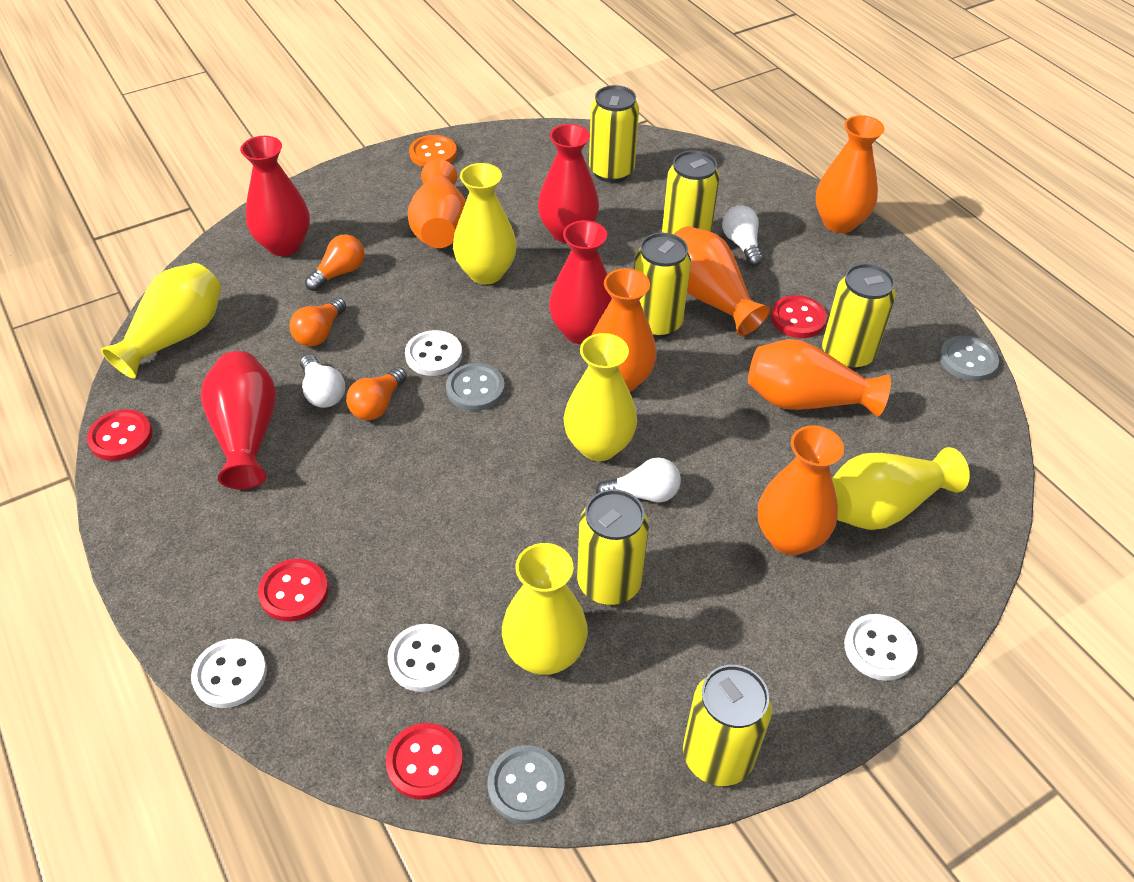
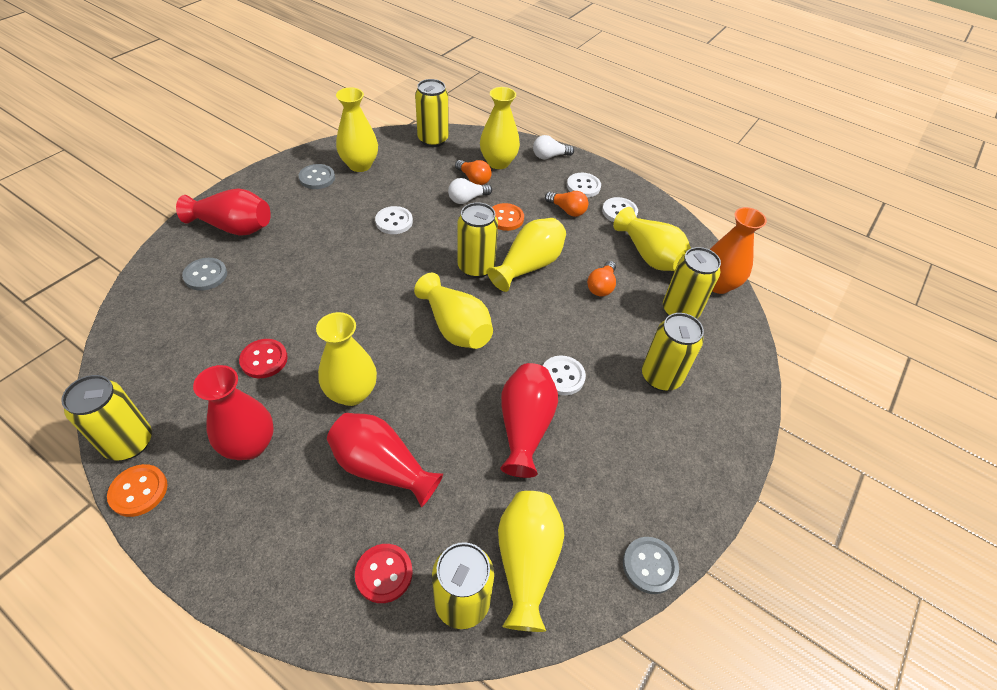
orange button: 1 -> 2
orange vase: 6 -> 1
red button: 4 -> 2
white light bulb: 3 -> 2
yellow vase: 5 -> 7

